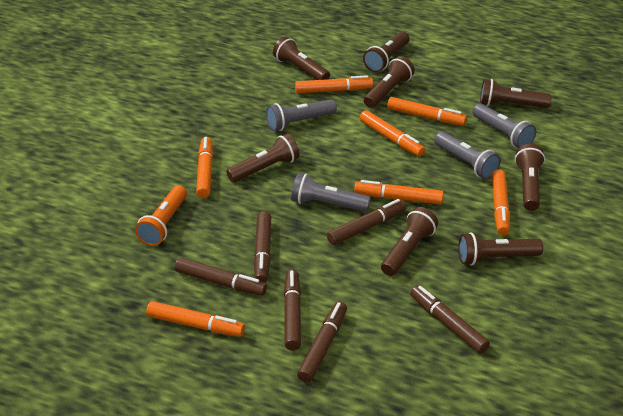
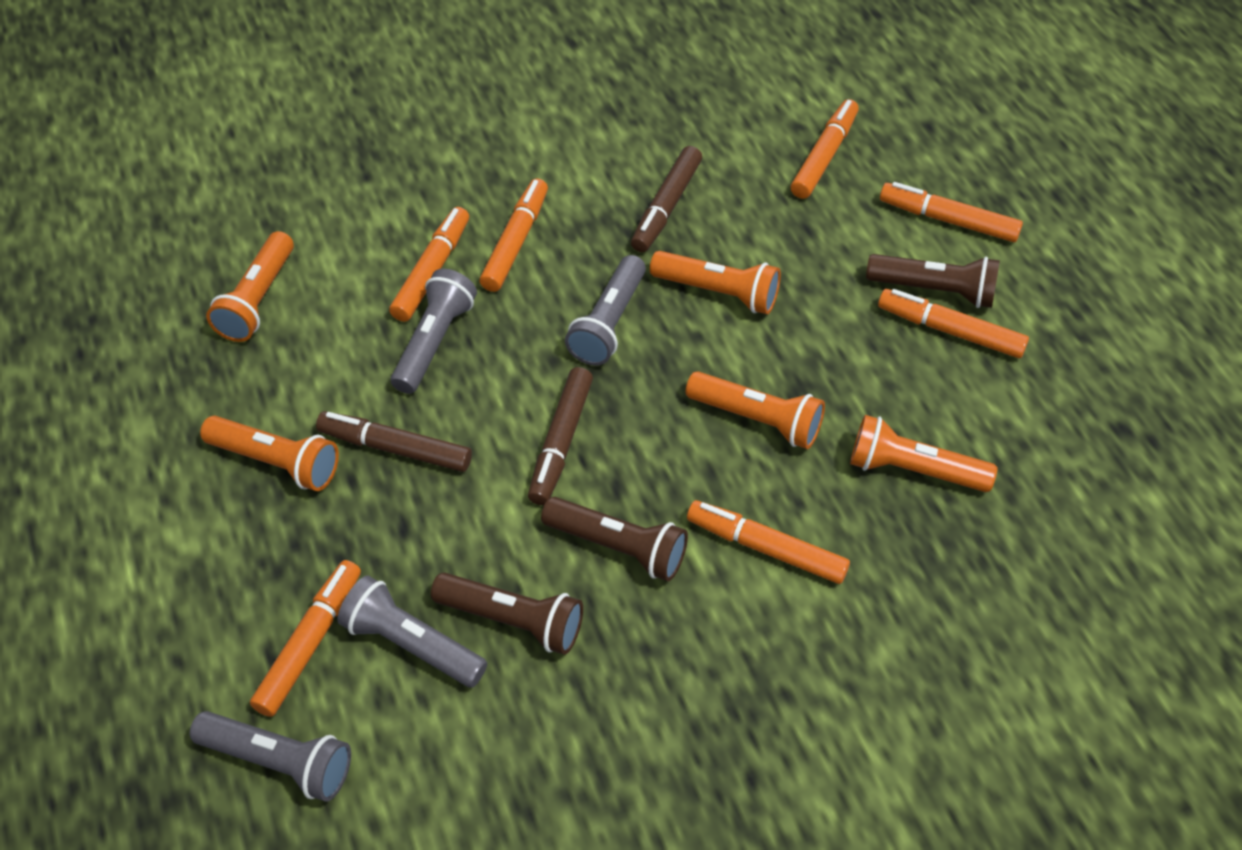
brown flashlight: 8 -> 3
brown marker: 6 -> 3
orange flashlight: 1 -> 5

